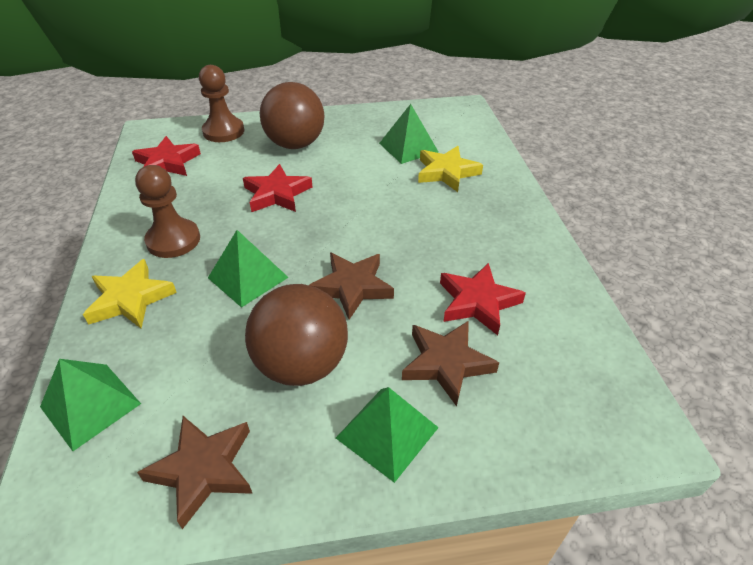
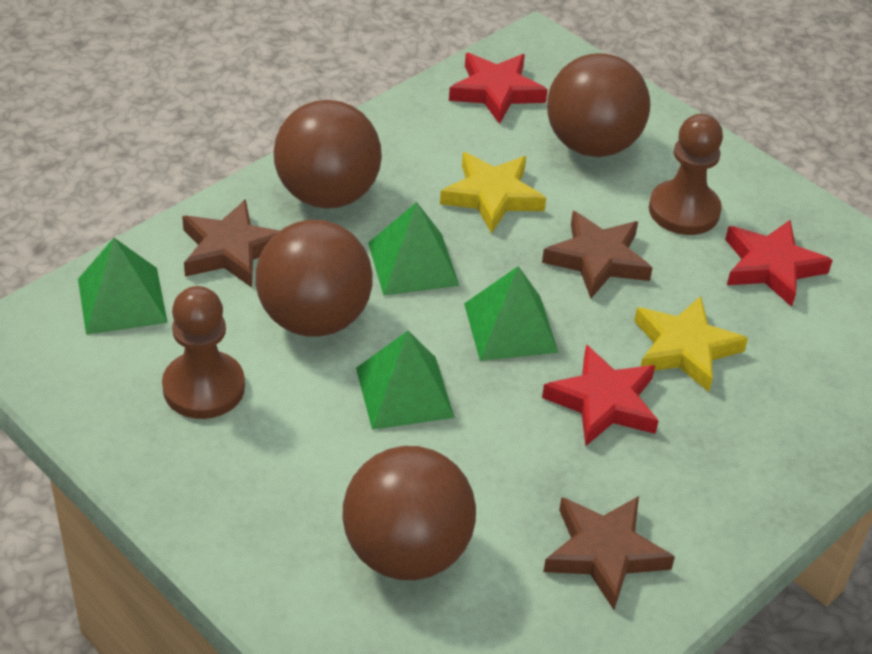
brown ball: 2 -> 4

